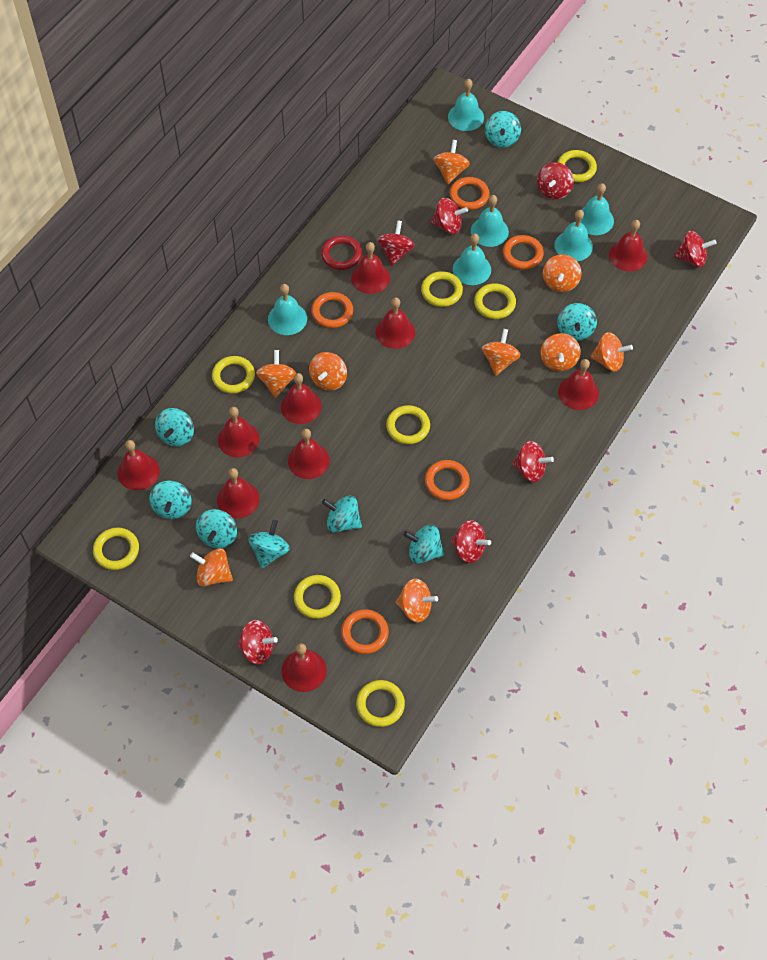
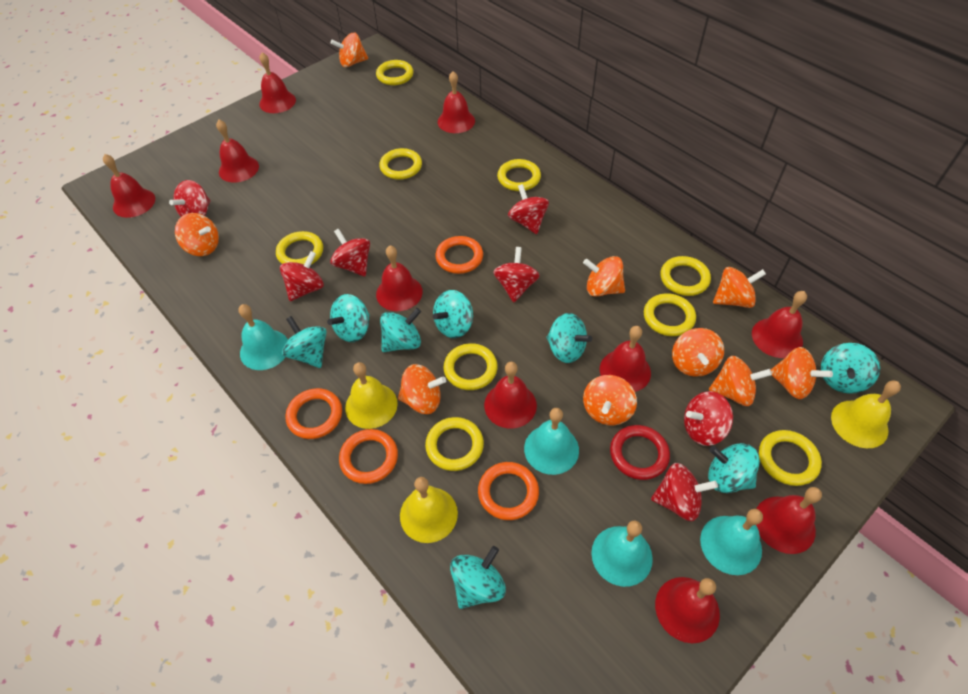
orange ring: 5 -> 4
turquoise bell: 6 -> 4
yellow bell: 0 -> 3
yellow ring: 8 -> 9

